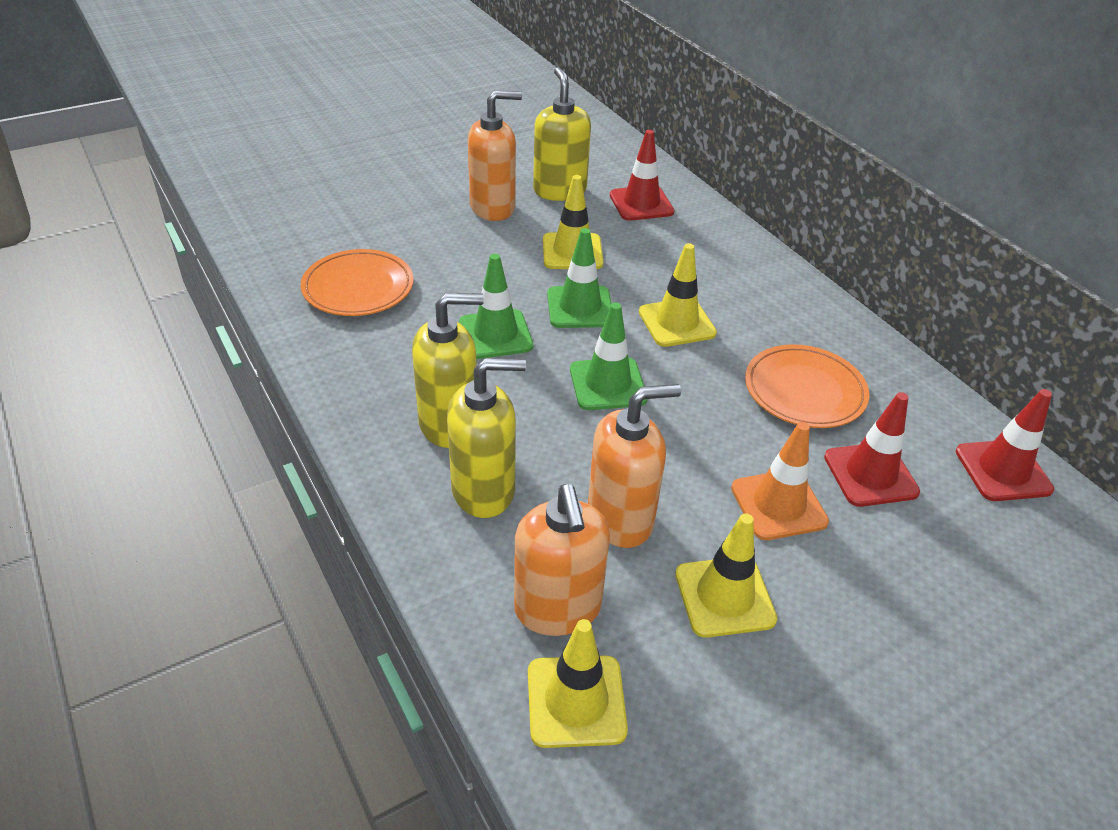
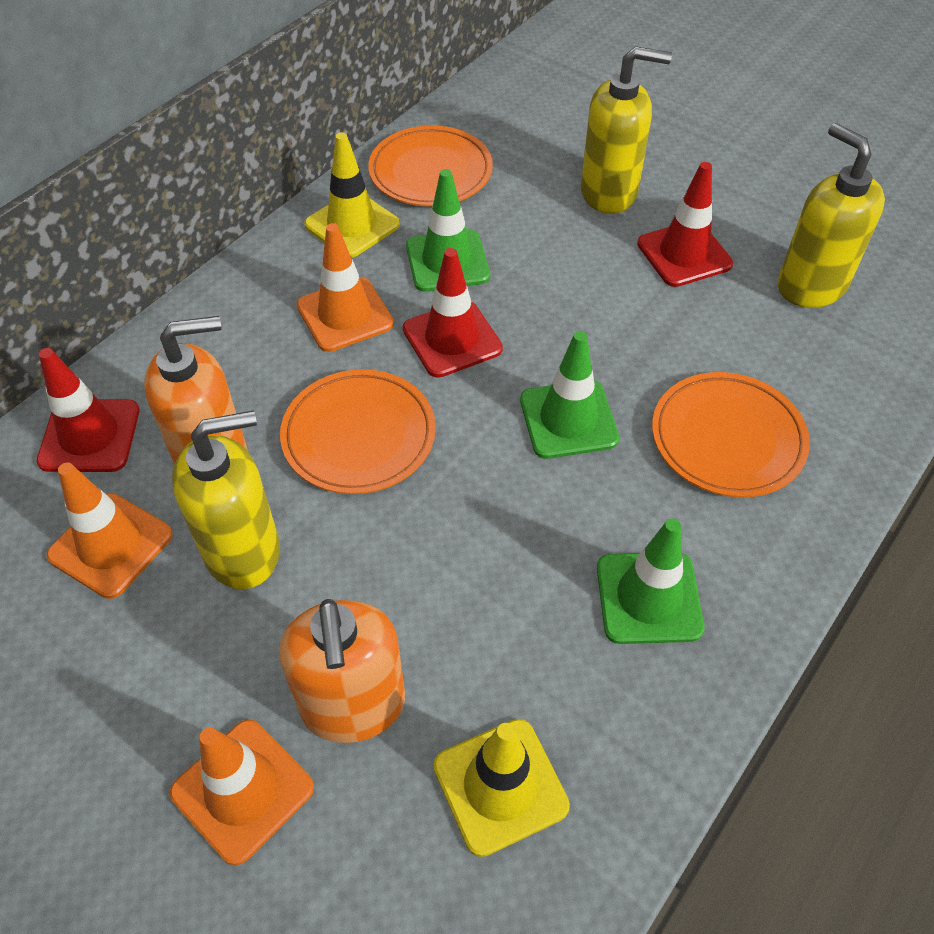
orange plate: 2 -> 3
orange soap dispenser: 3 -> 2
orange traffic cone: 1 -> 3
yellow traffic cone: 4 -> 2

